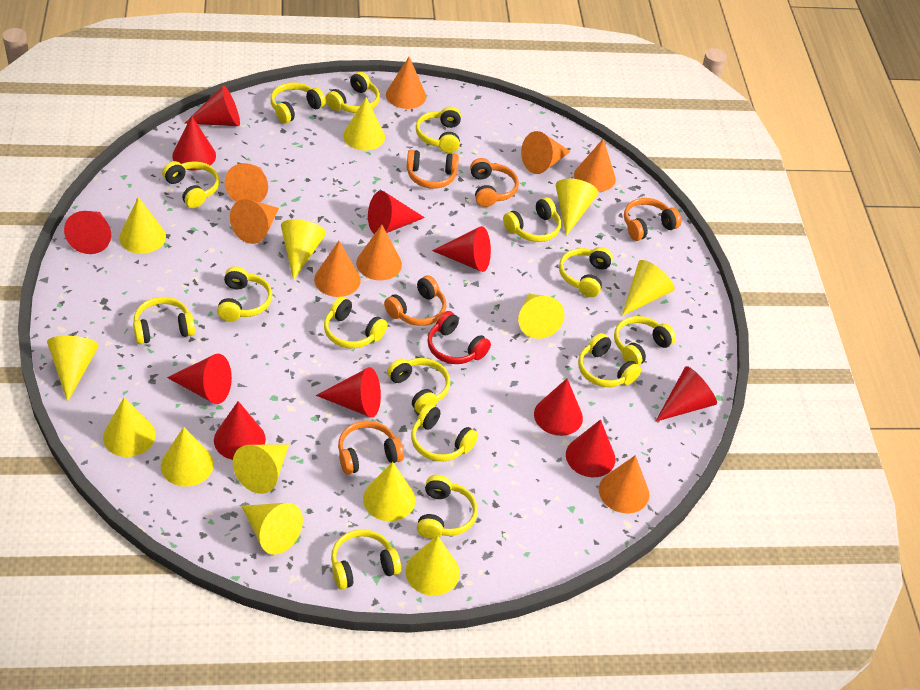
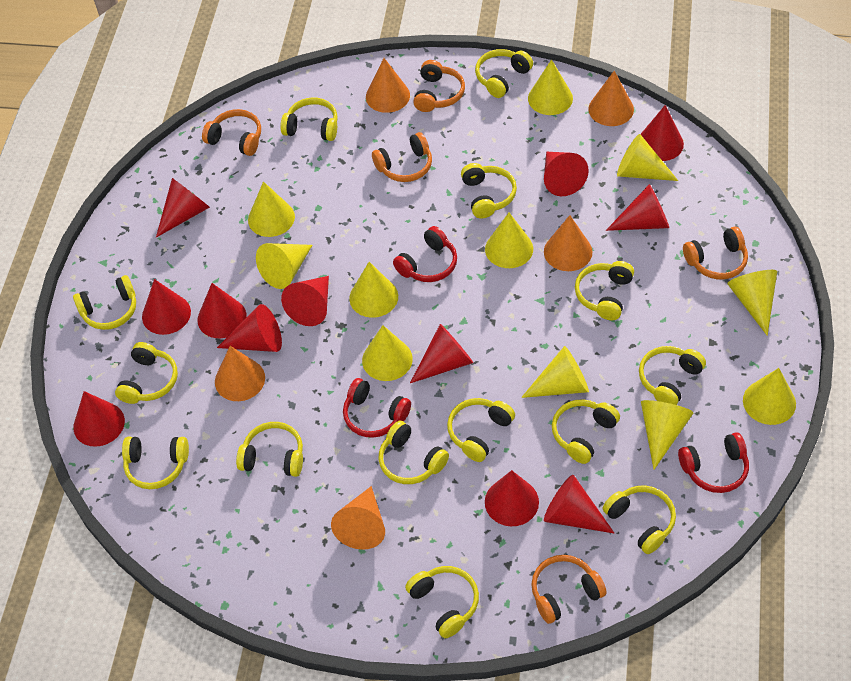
orange cone: 8 -> 5
red cone: 11 -> 12
red headphones: 1 -> 3
yellow cone: 13 -> 11
yellow headphones: 15 -> 14

